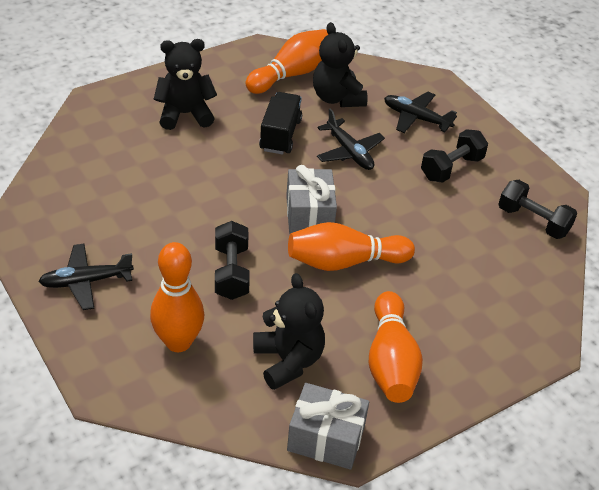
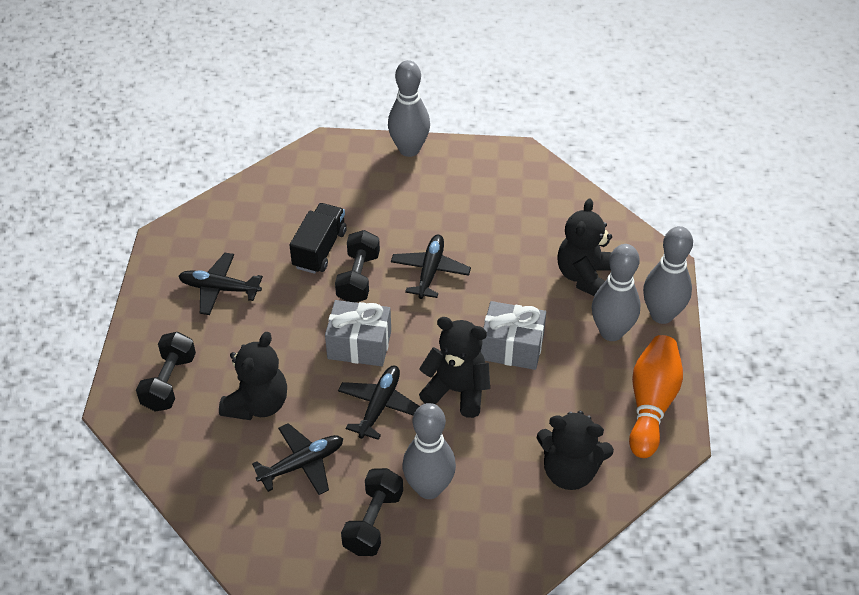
black plane: 3 -> 4
black teddy bear: 3 -> 4
grey bowling pin: 0 -> 4
orange bowling pin: 4 -> 1

